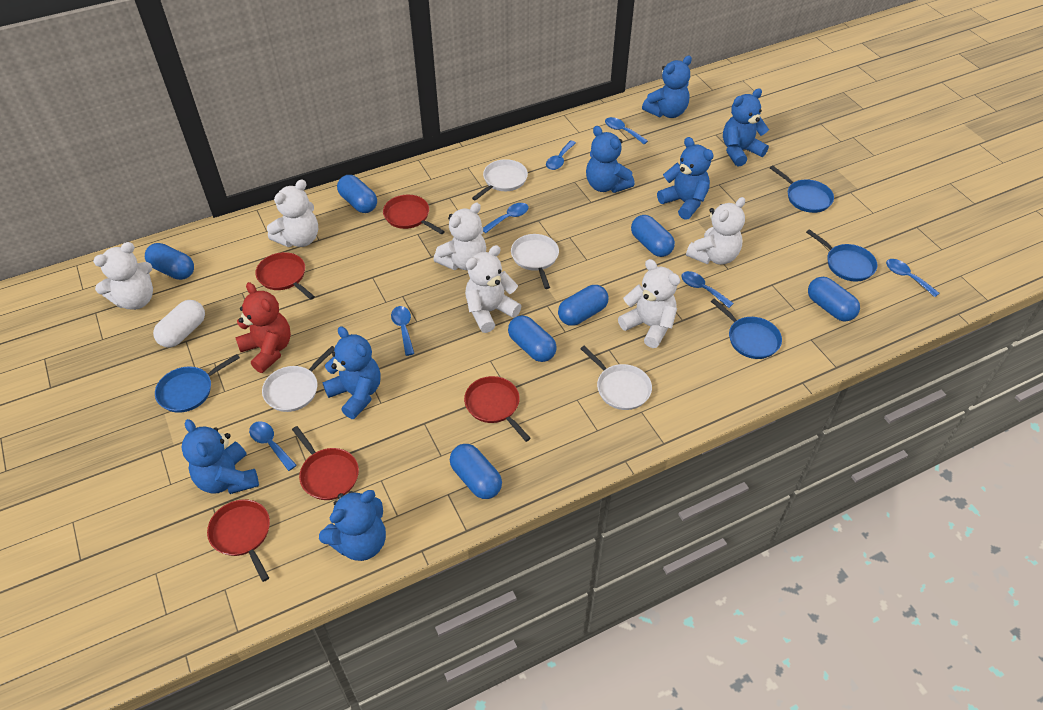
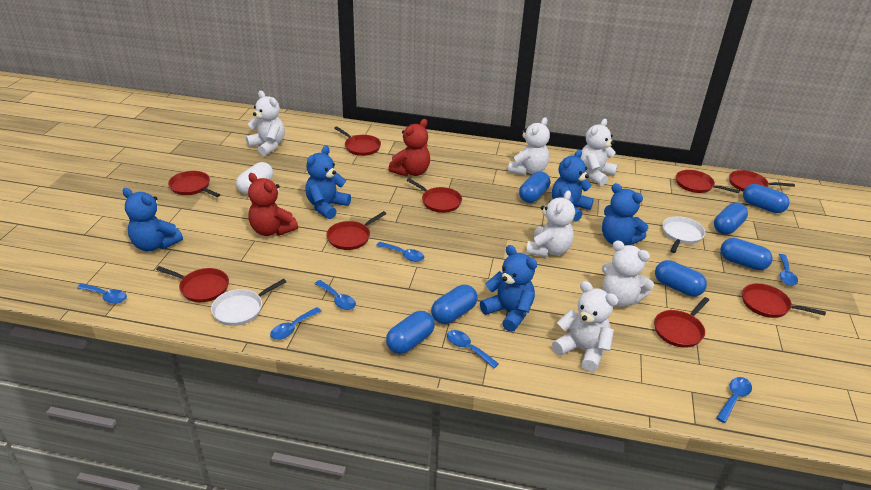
blue pan: 4 -> 0
blue teddy bear: 7 -> 5
red pan: 5 -> 9
red teddy bear: 1 -> 2
white pan: 4 -> 2

